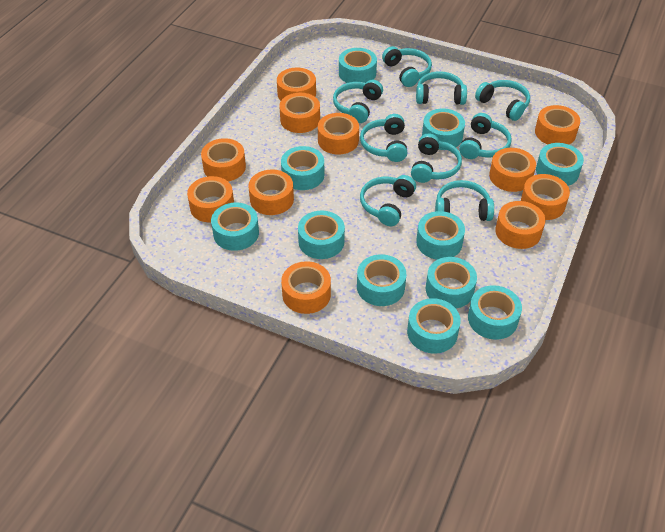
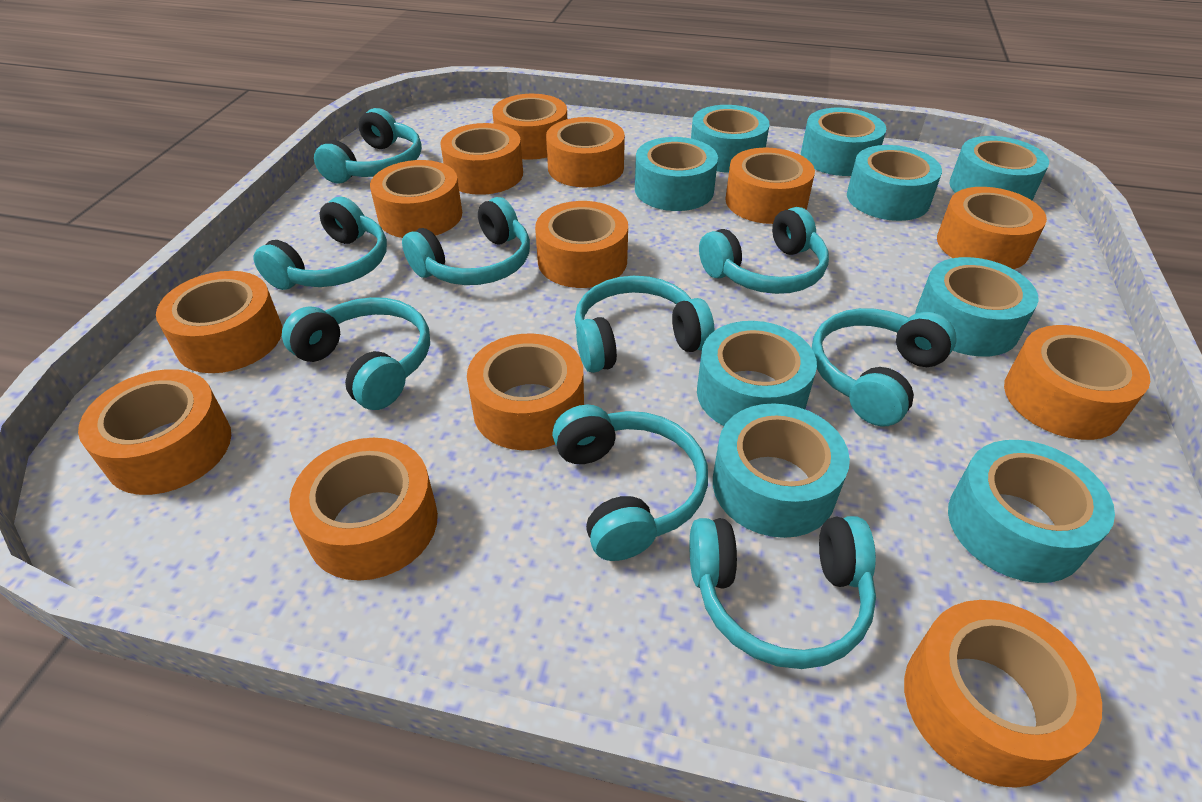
orange tape: 11 -> 13
turquoise tape: 11 -> 9

